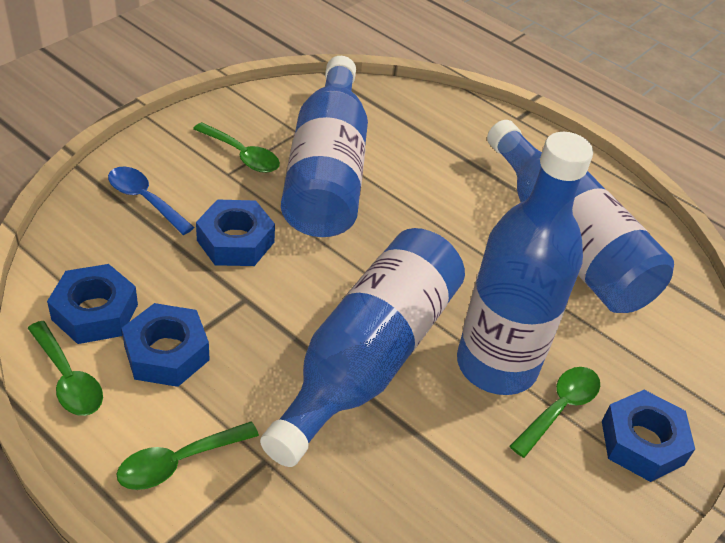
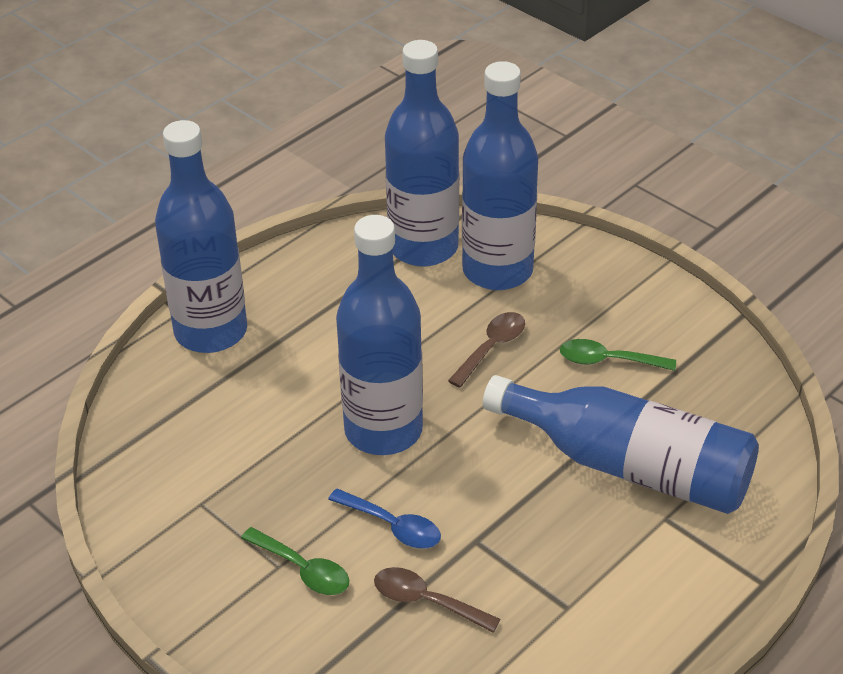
blue bottle: 4 -> 5
blue nut: 4 -> 0
brown spoon: 0 -> 2
green spoon: 4 -> 2

